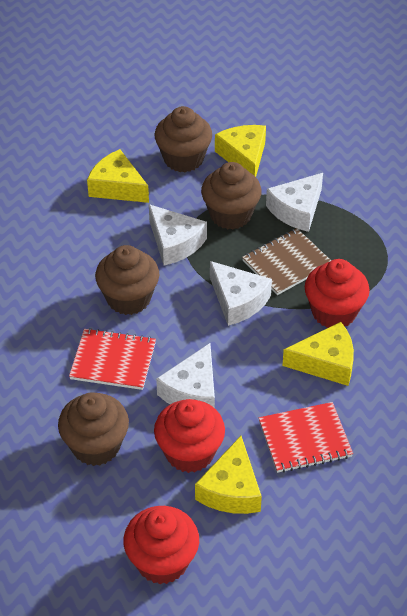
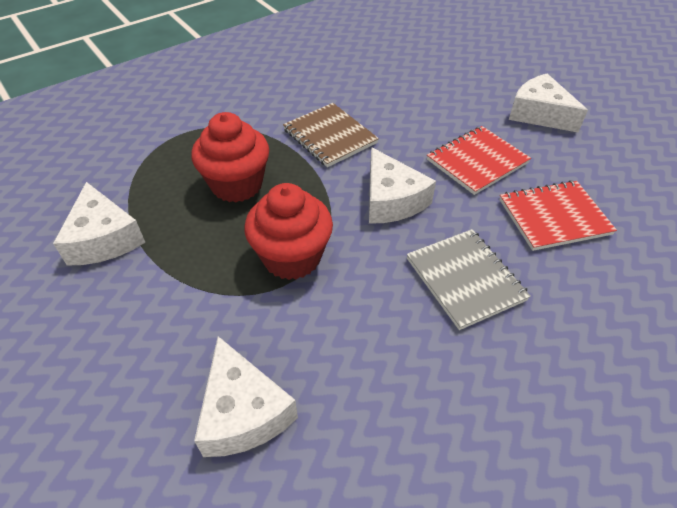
brown cupcake: 4 -> 0
grey notebook: 0 -> 1
red cupcake: 3 -> 2
yellow cheese: 4 -> 0

